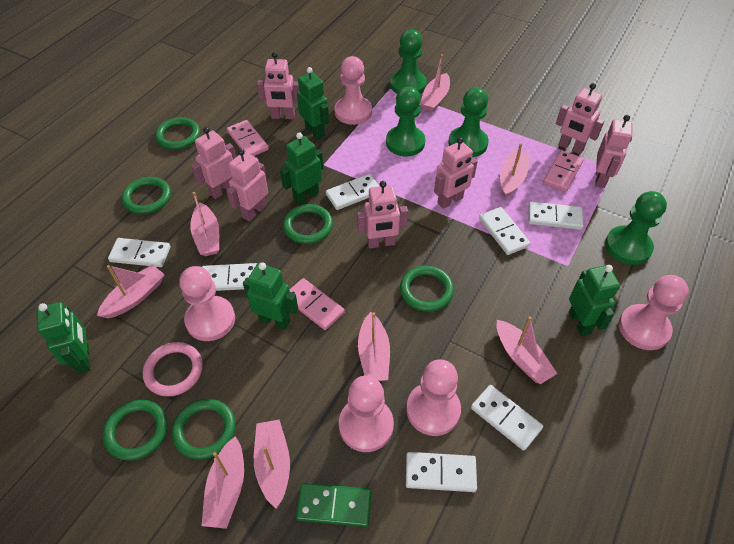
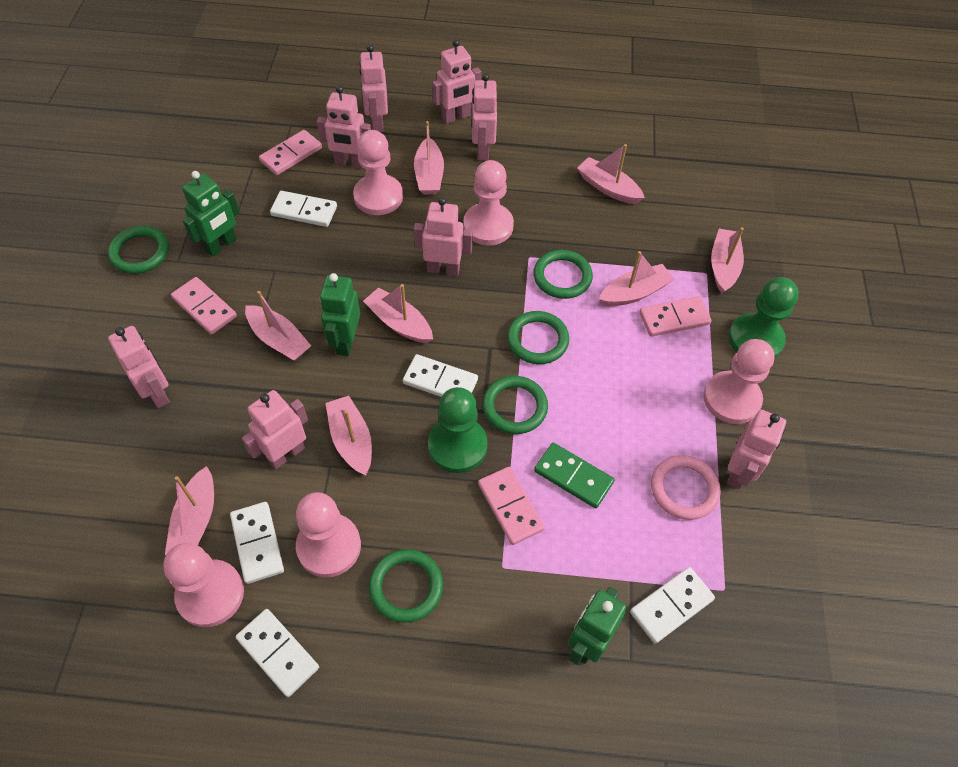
green pawn: 4 -> 2
green ring: 6 -> 5
green robot: 5 -> 3
pink domino: 3 -> 4
pink robot: 7 -> 8
white domino: 7 -> 5

